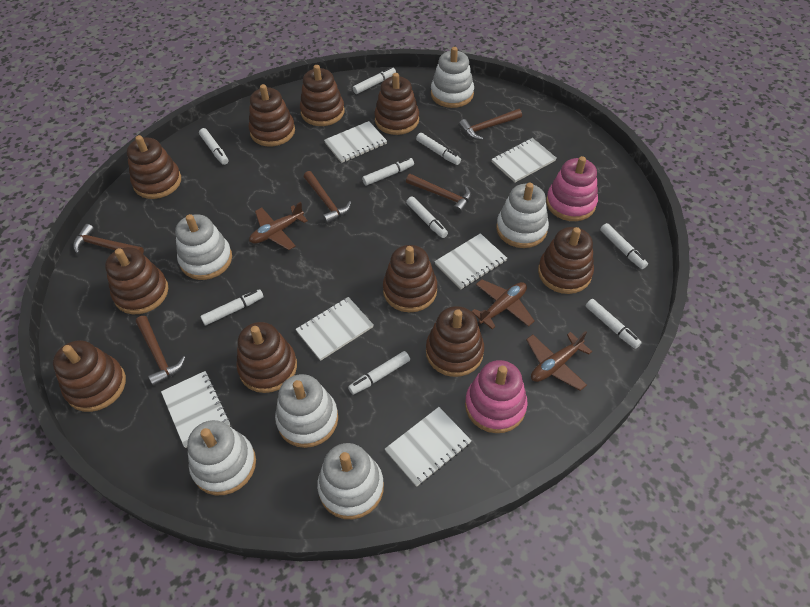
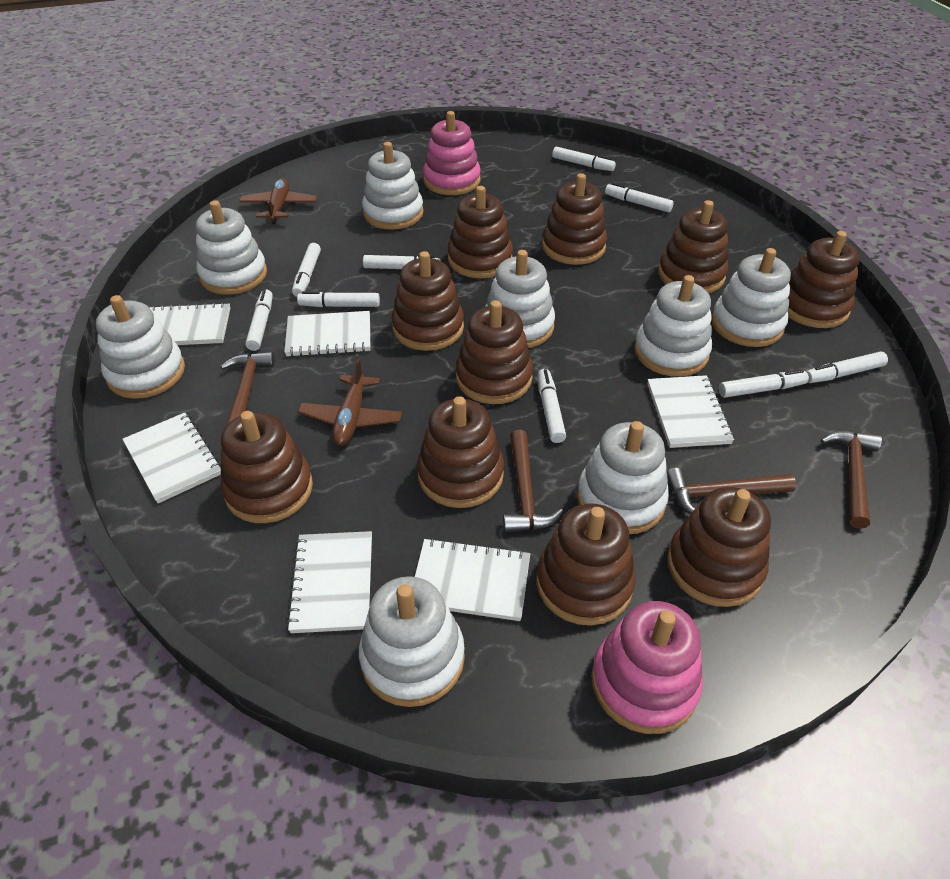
brown hammer: 5 -> 4
brown plane: 3 -> 2
white stacking toy: 6 -> 8

